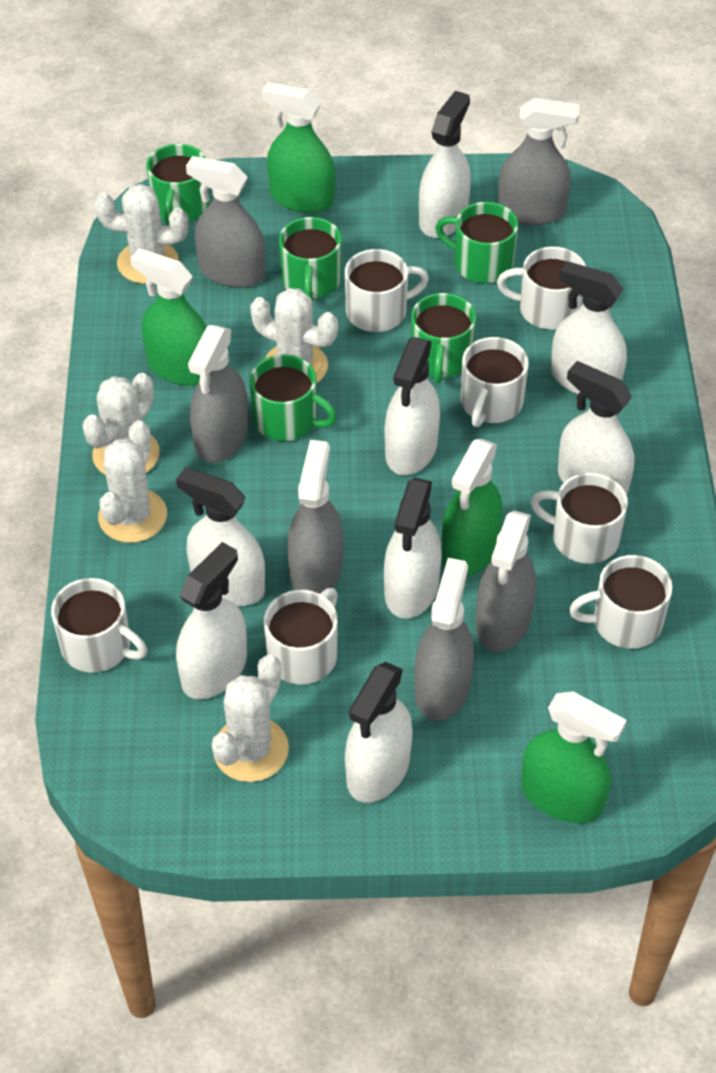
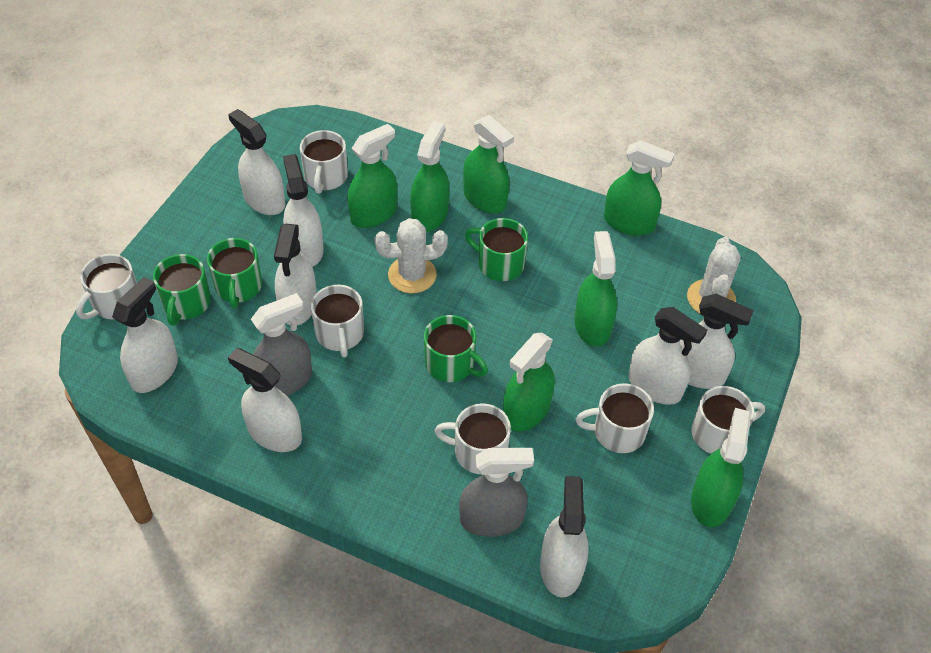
green mug: 5 -> 4
green spray bottle: 4 -> 7
grey spray bottle: 6 -> 2
white cactus: 5 -> 2
white mug: 7 -> 6

